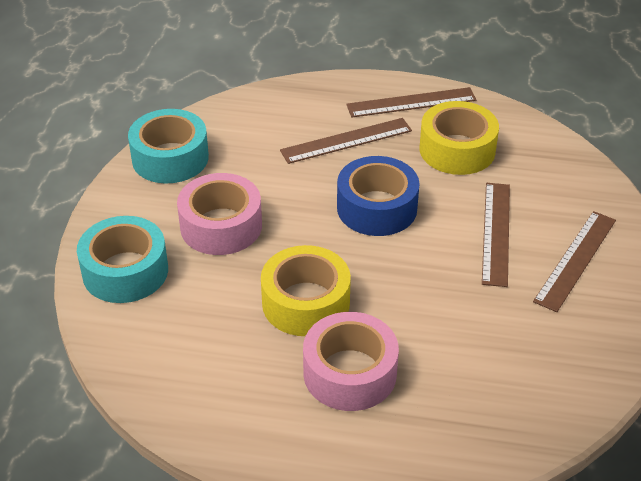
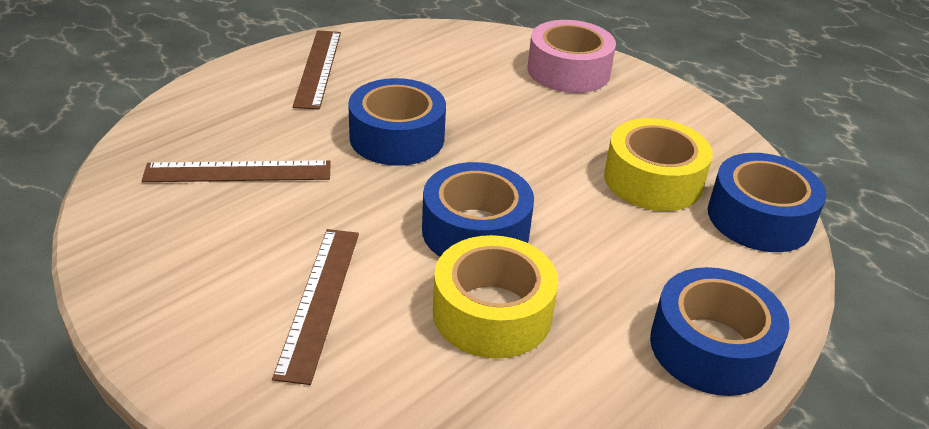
blue tape: 1 -> 4
brown ruler: 4 -> 3
pink tape: 2 -> 1
turquoise tape: 2 -> 0

